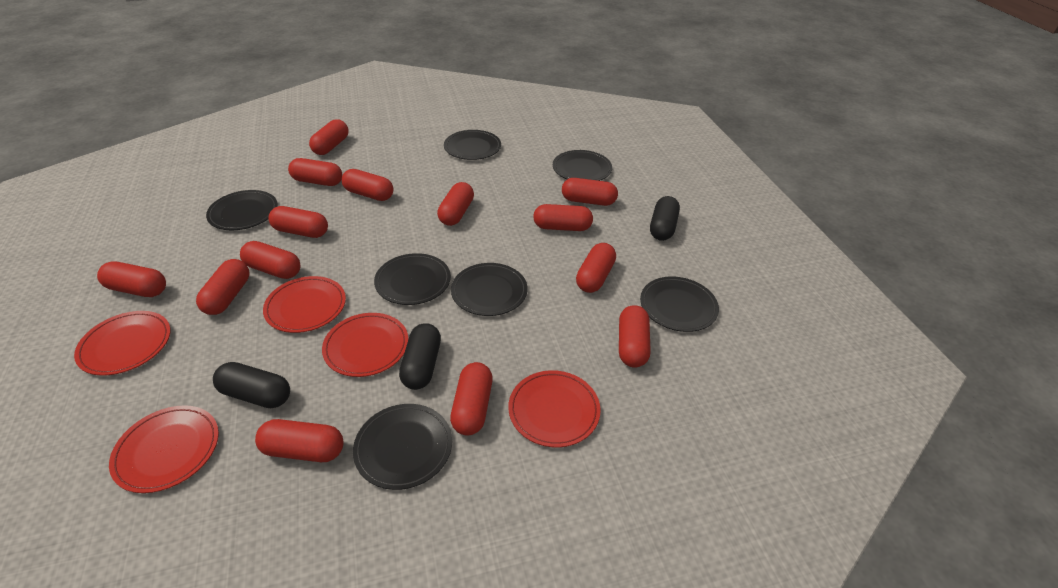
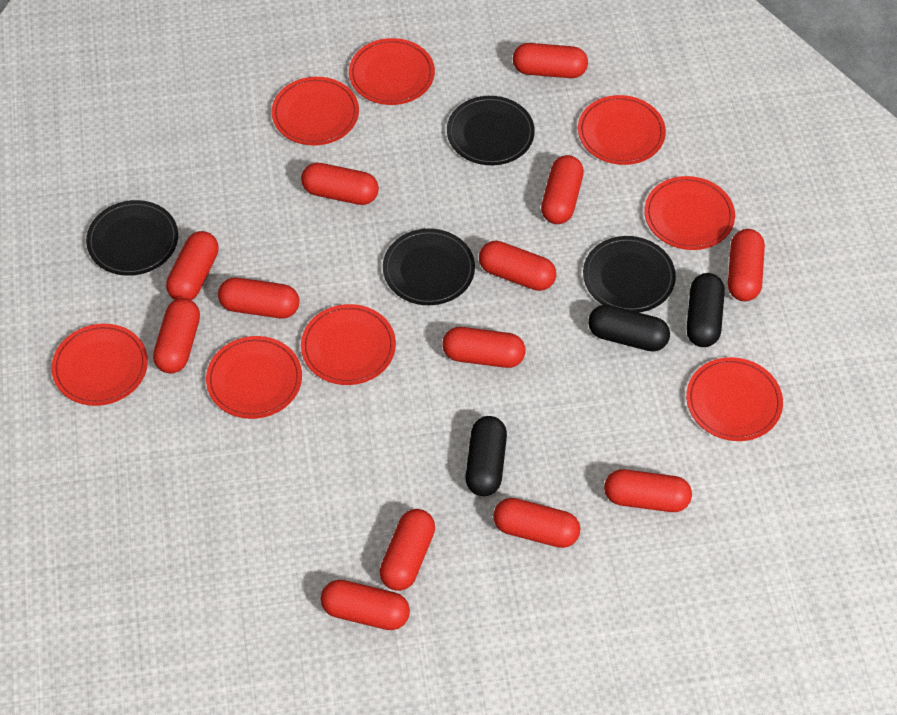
black plate: 7 -> 4
red capsule: 14 -> 13
red plate: 5 -> 8

